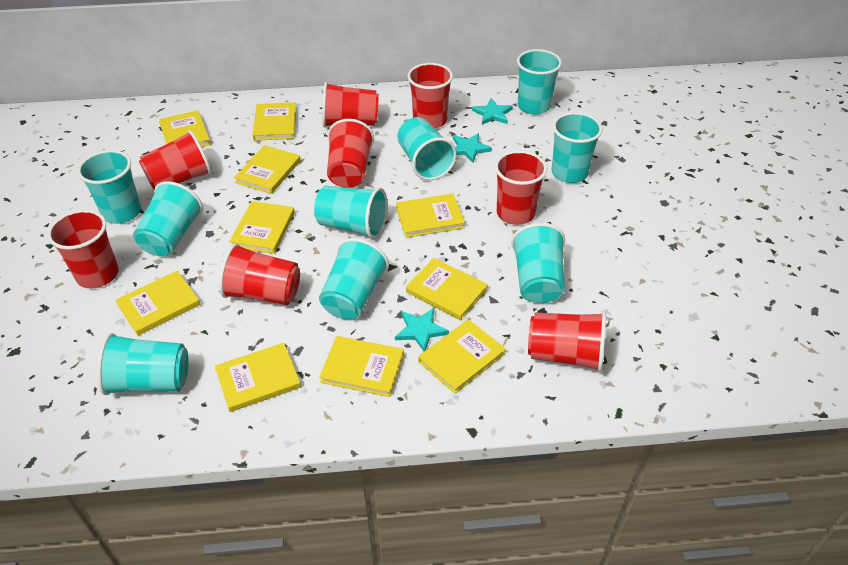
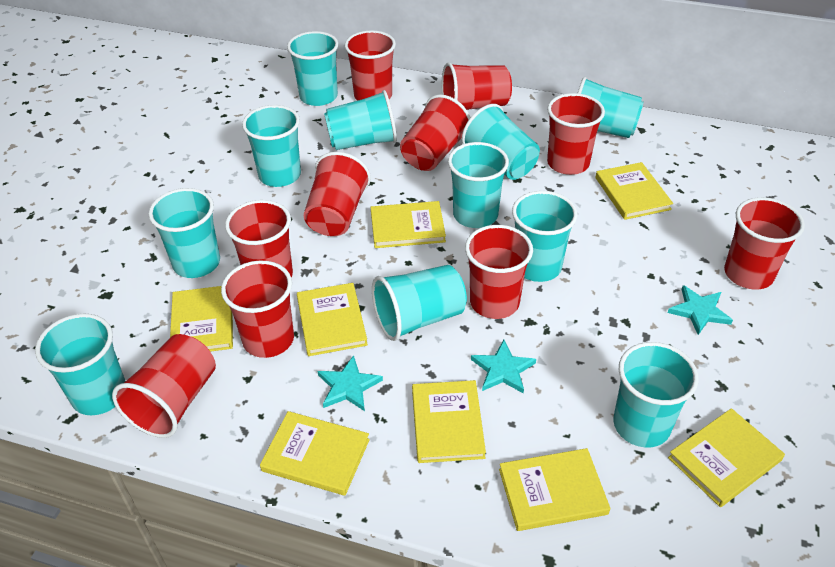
red cup: 8 -> 10
turquoise cup: 9 -> 11
yellow book: 10 -> 8

